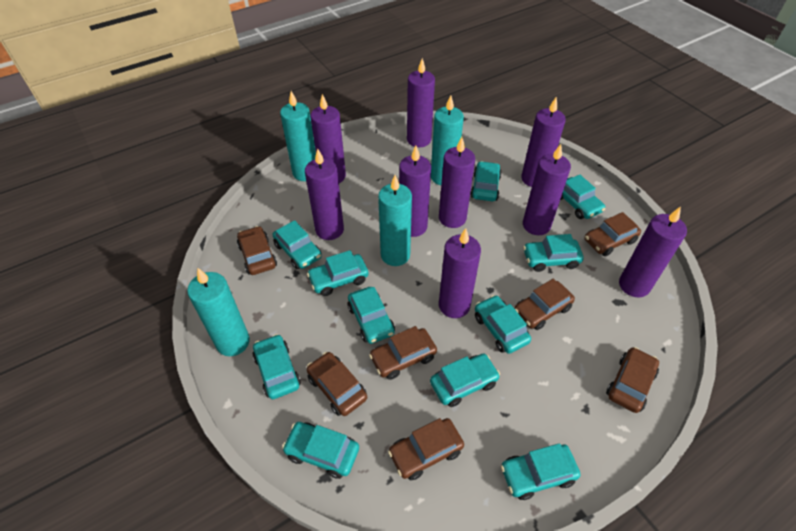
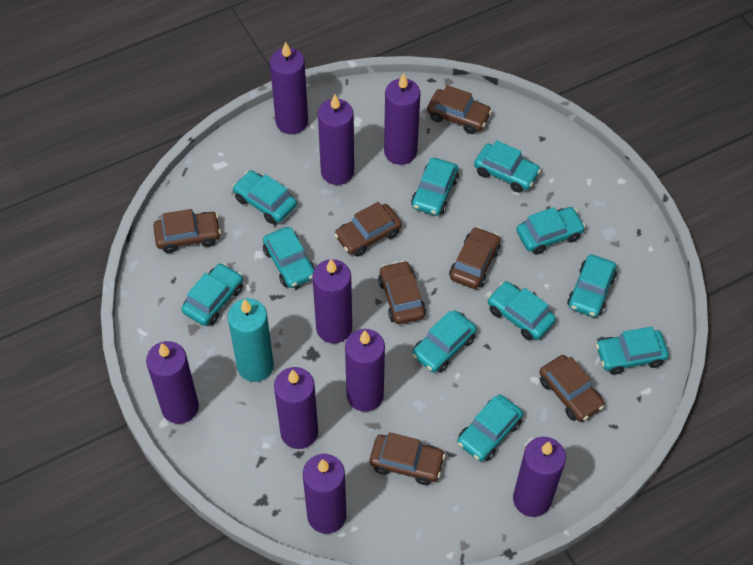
turquoise candle: 4 -> 1

